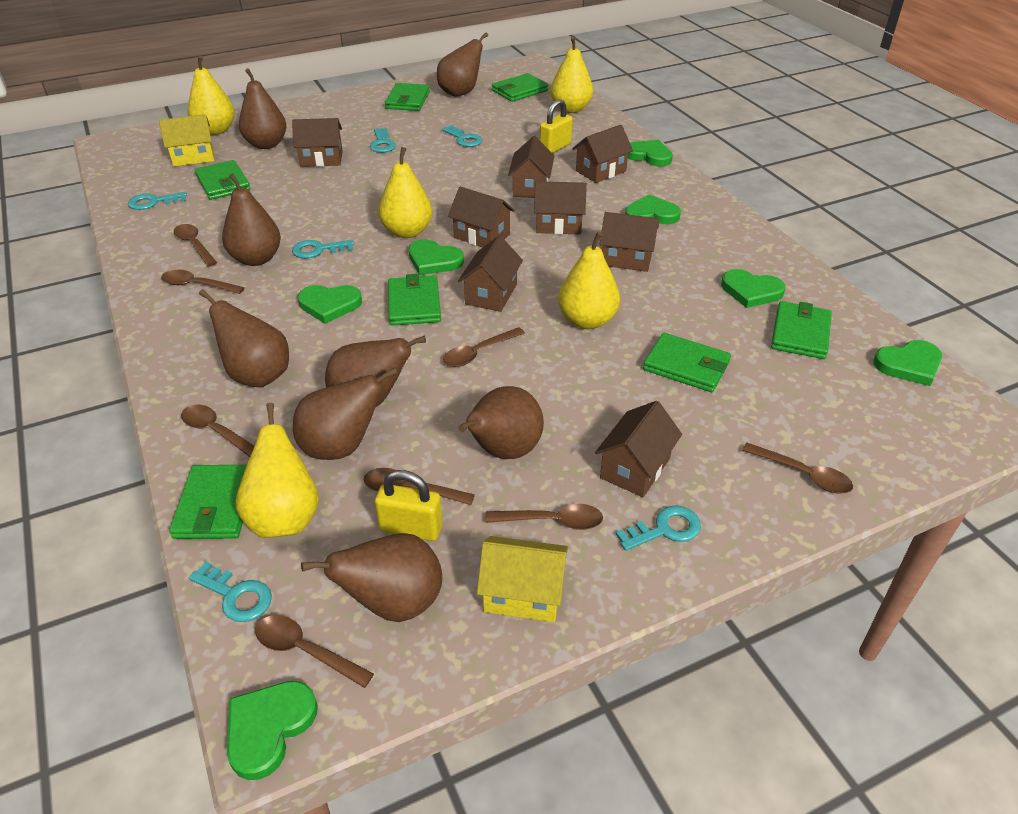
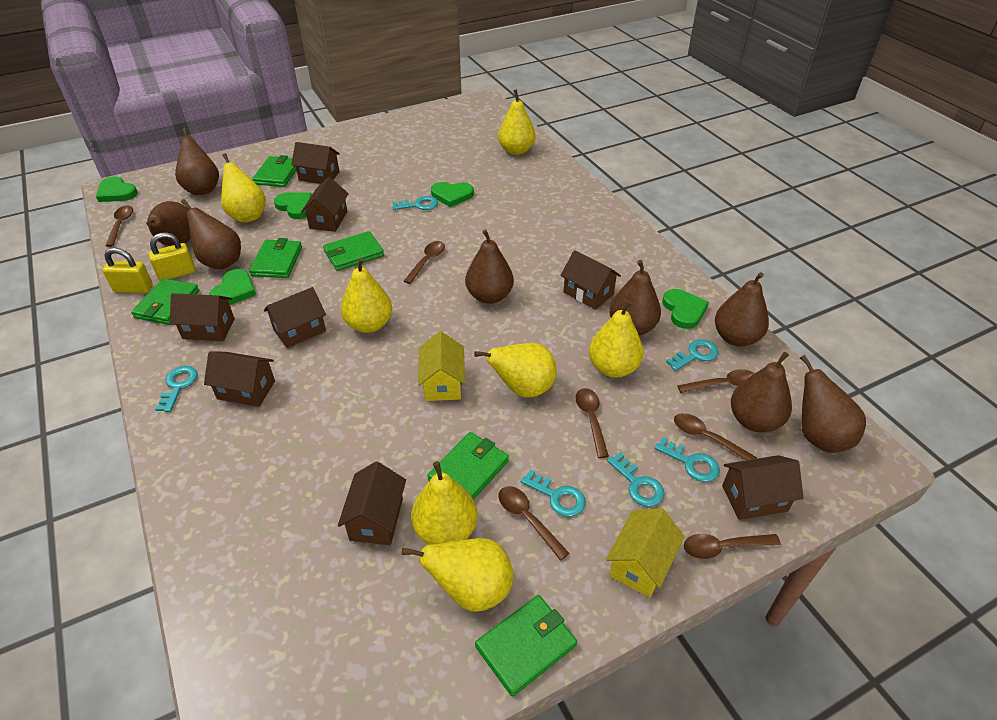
brown spoon: 8 -> 7
green heart: 7 -> 5
green wallet: 7 -> 6
yellow pear: 5 -> 7

